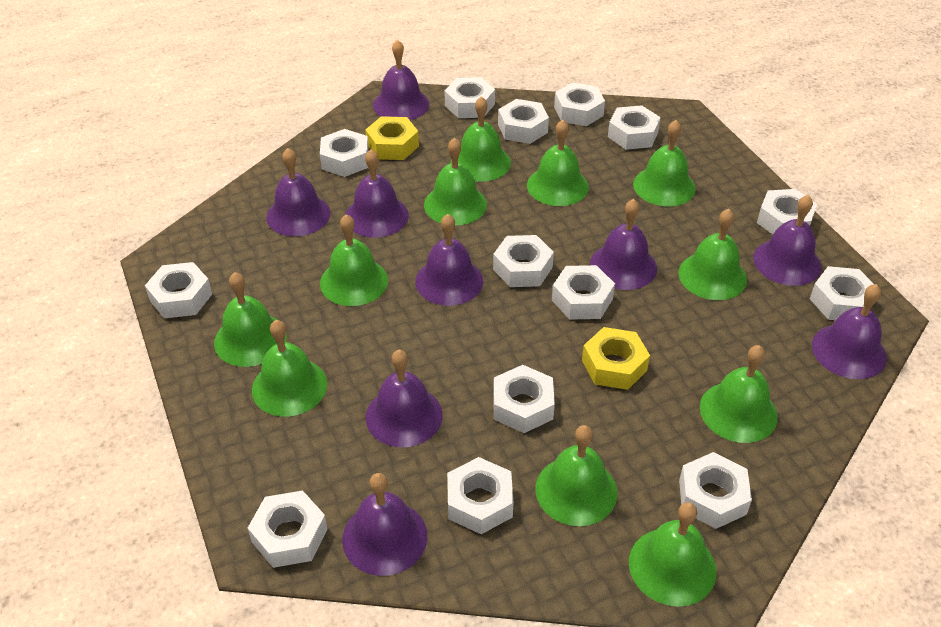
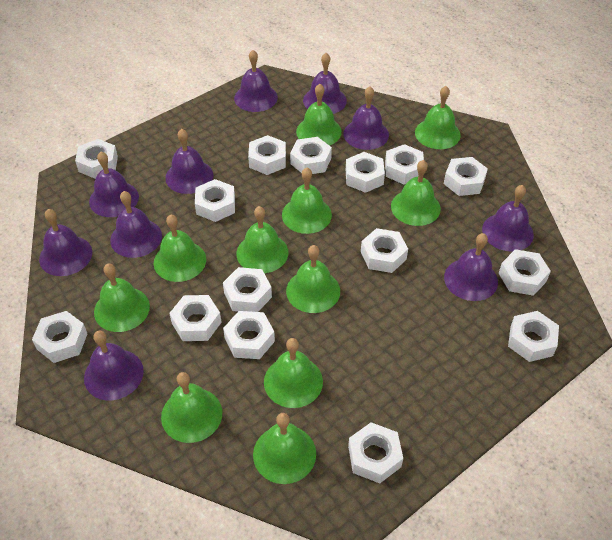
purple bell: 9 -> 10
white nut: 14 -> 15
yellow nut: 2 -> 0

